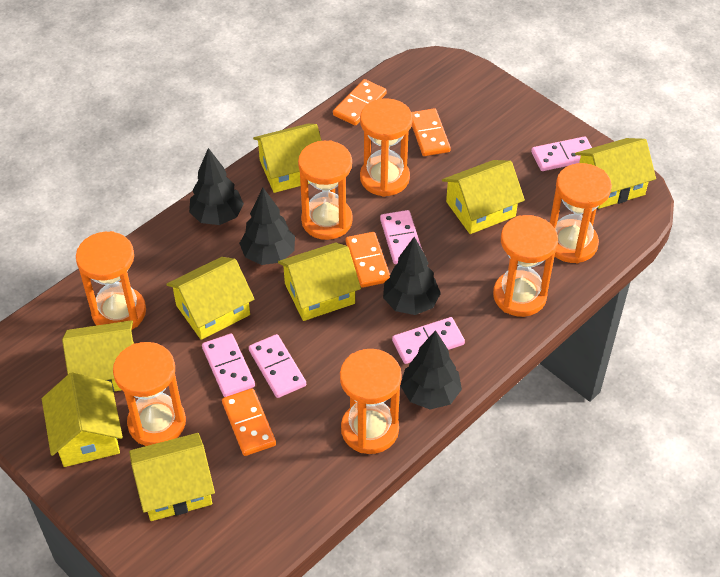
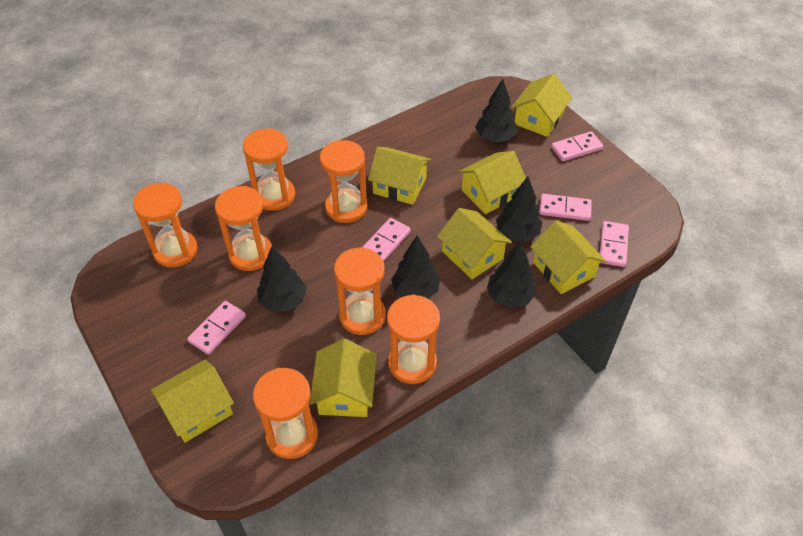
black tree: 4 -> 5
orange domino: 4 -> 0
yellow house: 8 -> 7

